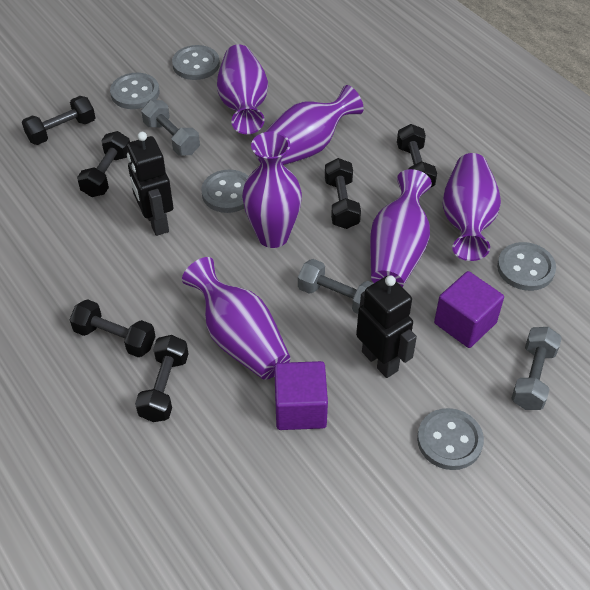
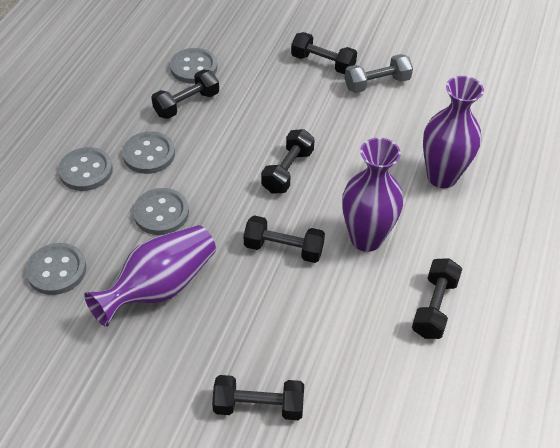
black robot: 2 -> 0
grey dumbbell: 3 -> 1
purple cube: 2 -> 0
purple vase: 6 -> 3

